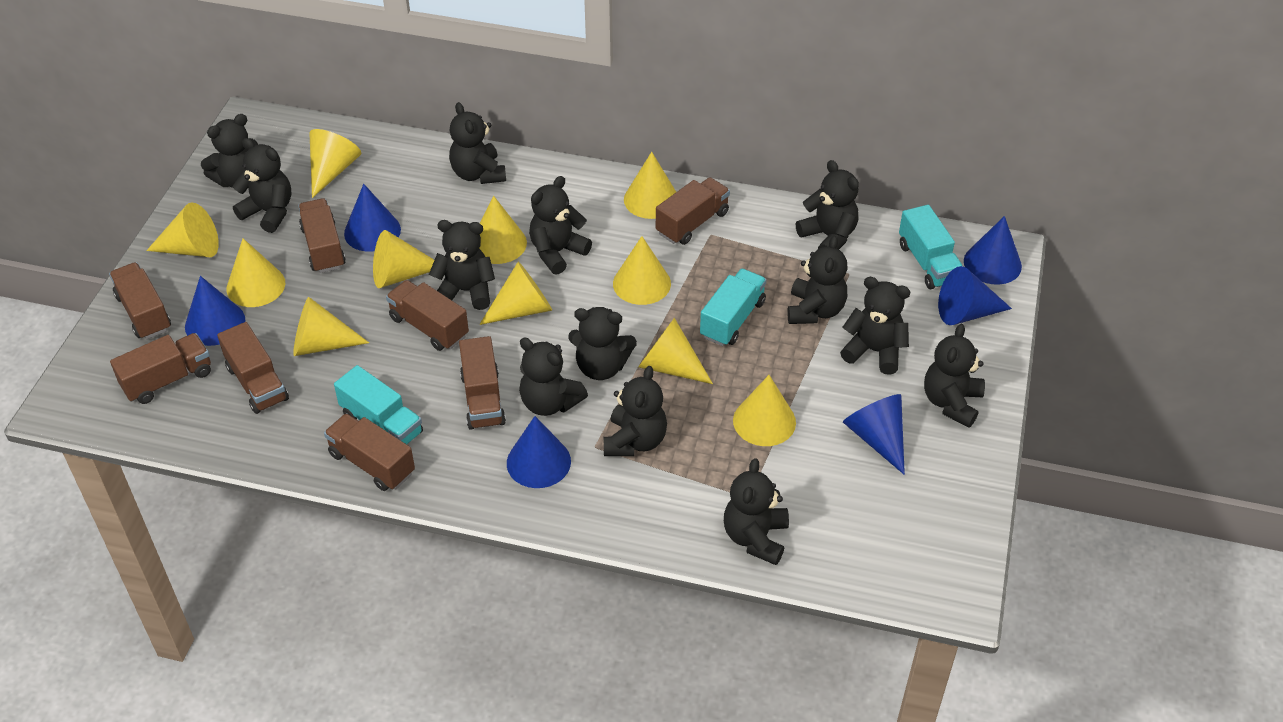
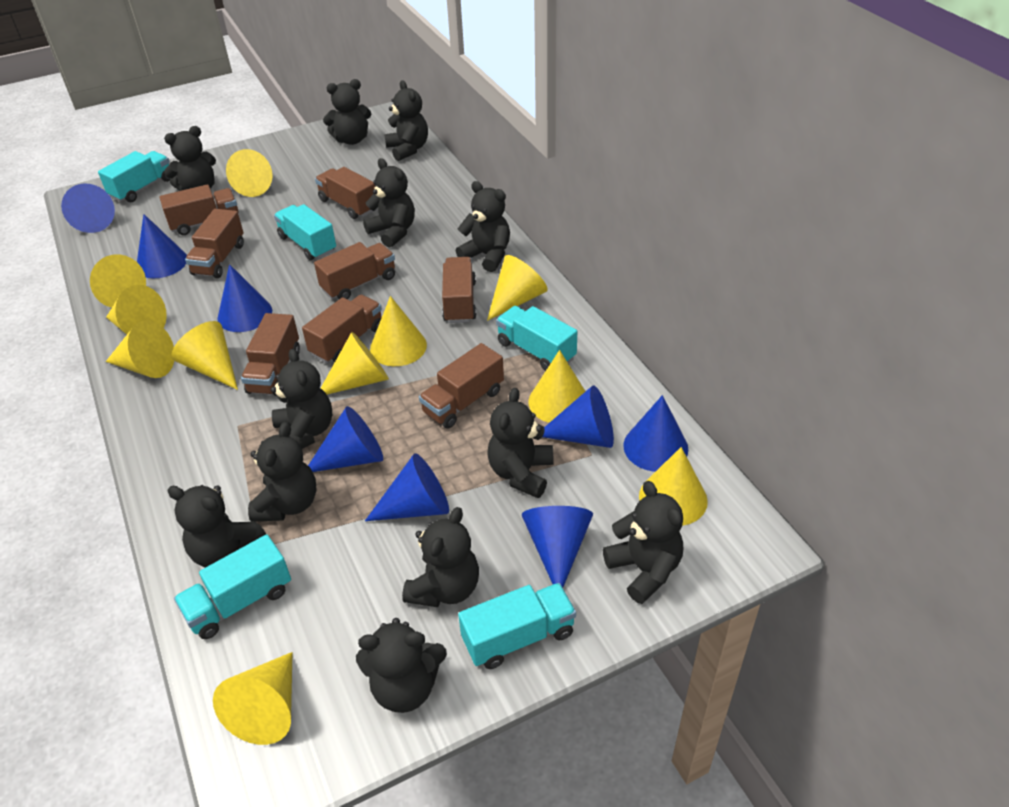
black teddy bear: 13 -> 12
blue cone: 6 -> 8
turquoise truck: 3 -> 5

